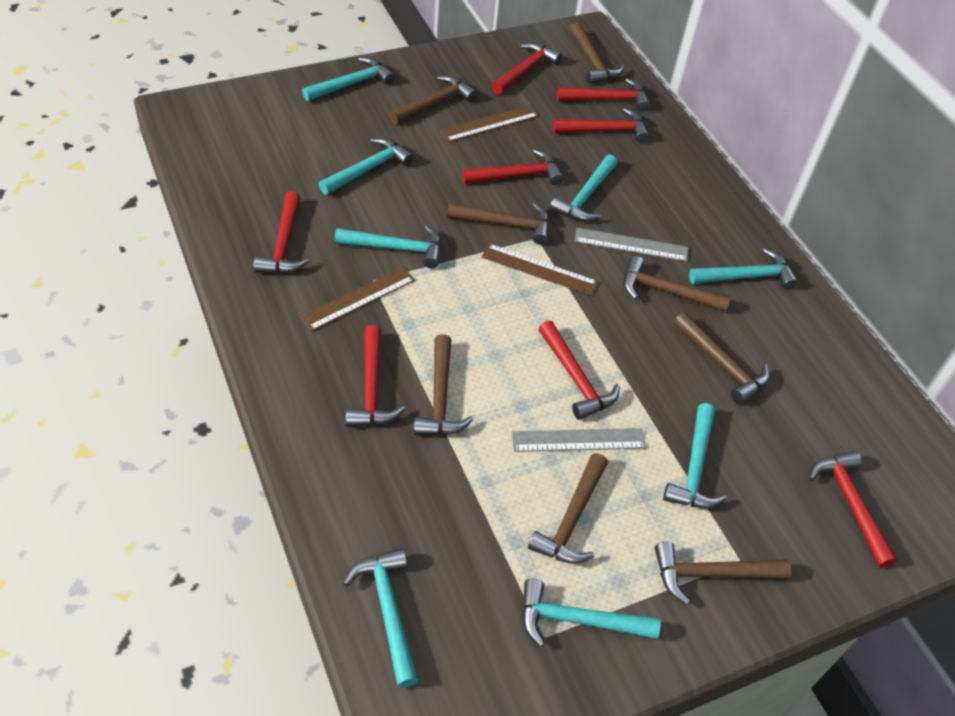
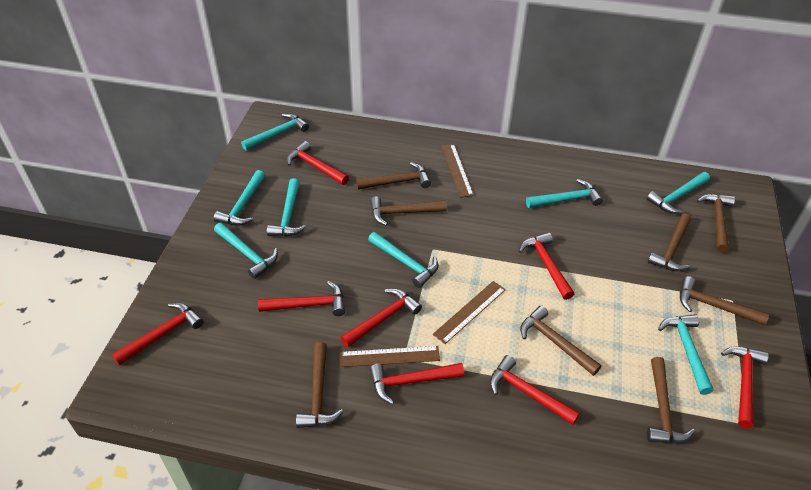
grey ruler: 2 -> 0

